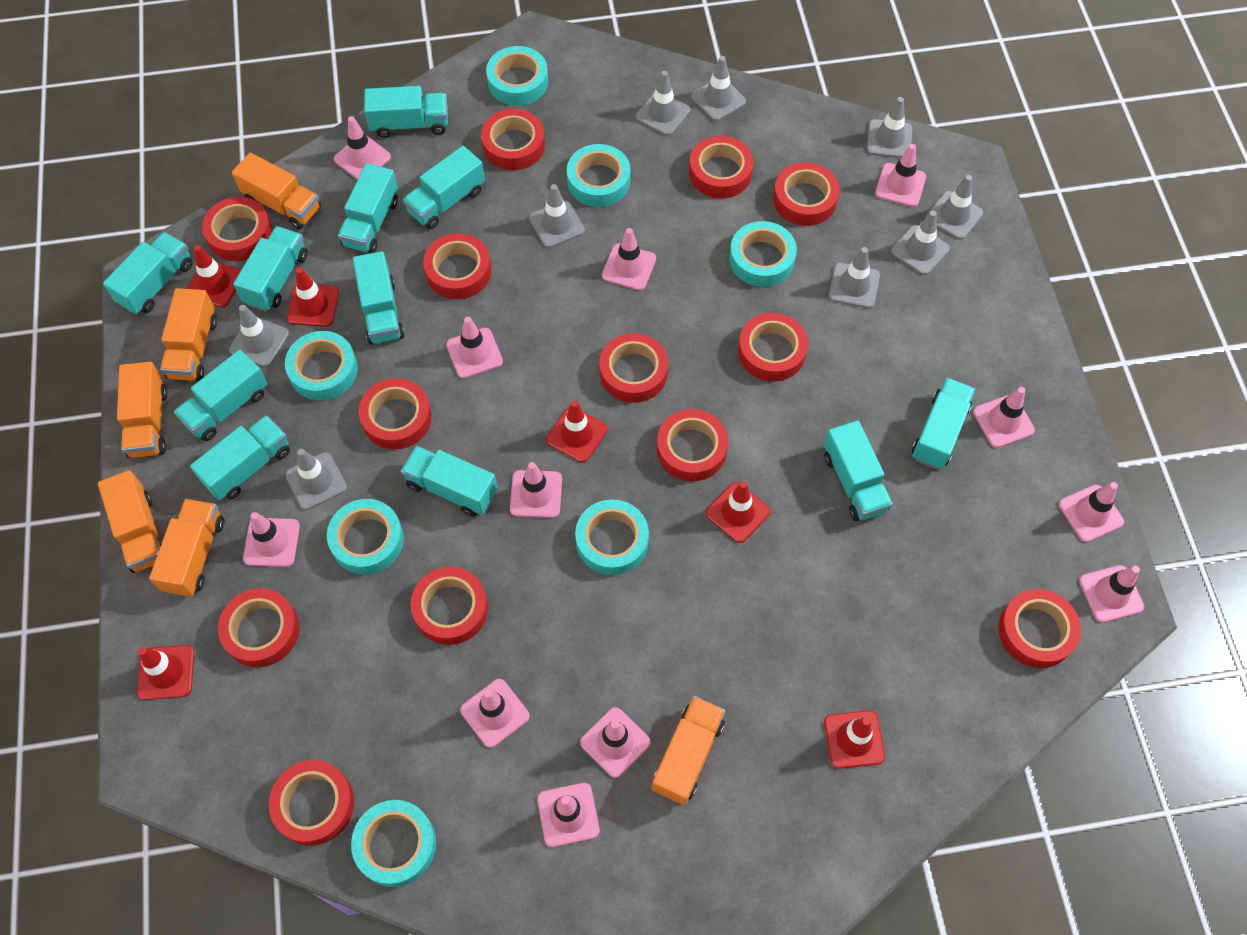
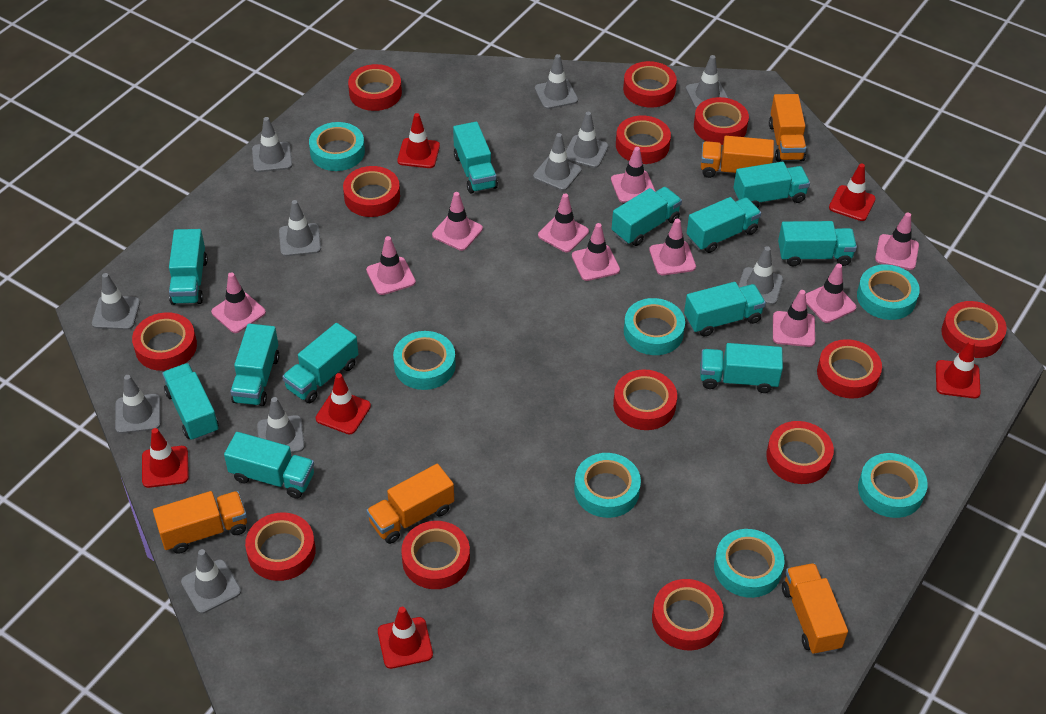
grey traffic cone: 9 -> 11
orange truck: 6 -> 5
pink traffic cone: 12 -> 10
turquoise truck: 11 -> 12

